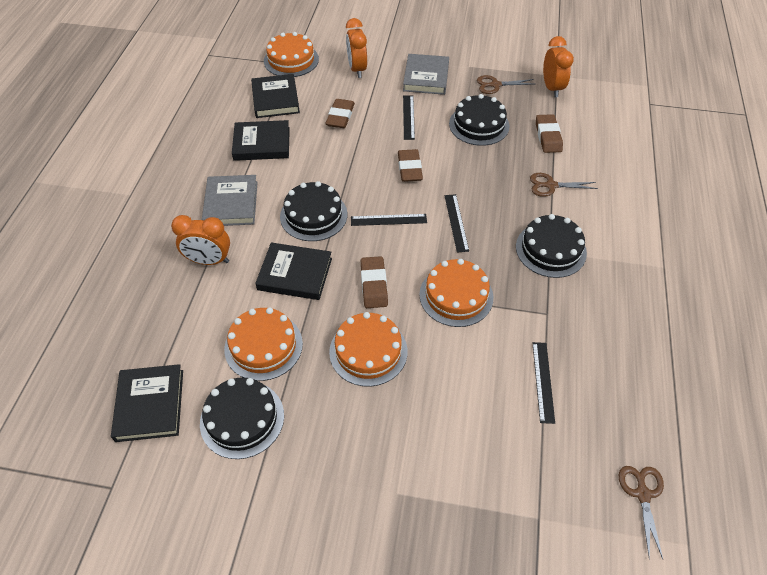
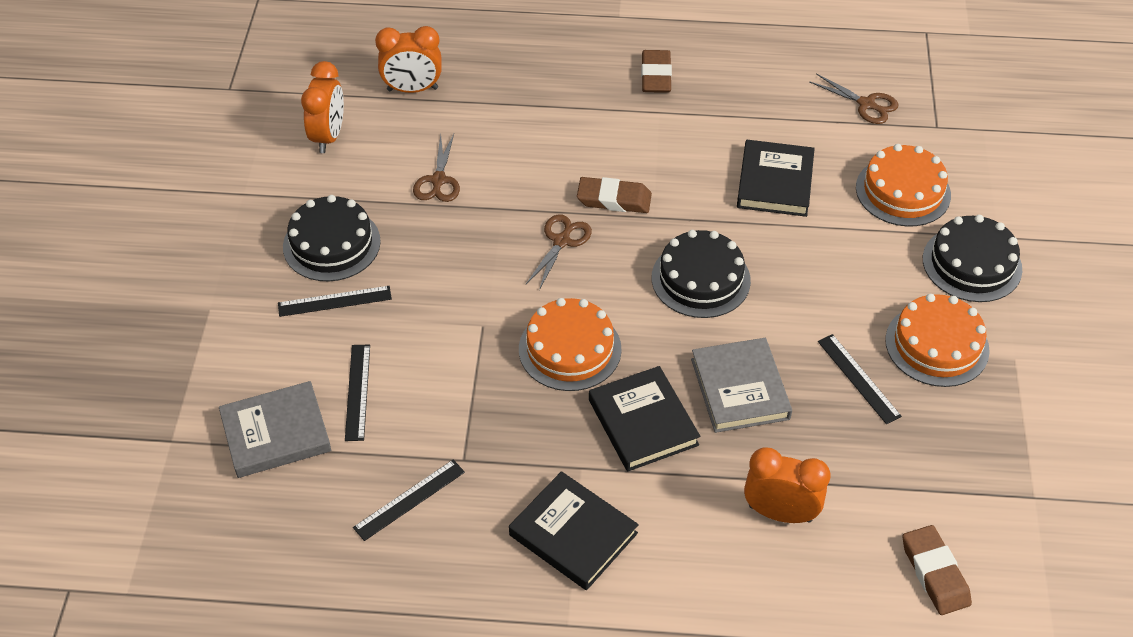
black book: 4 -> 3
black cake: 4 -> 3
brown eraser: 4 -> 3
orange cake: 4 -> 3

